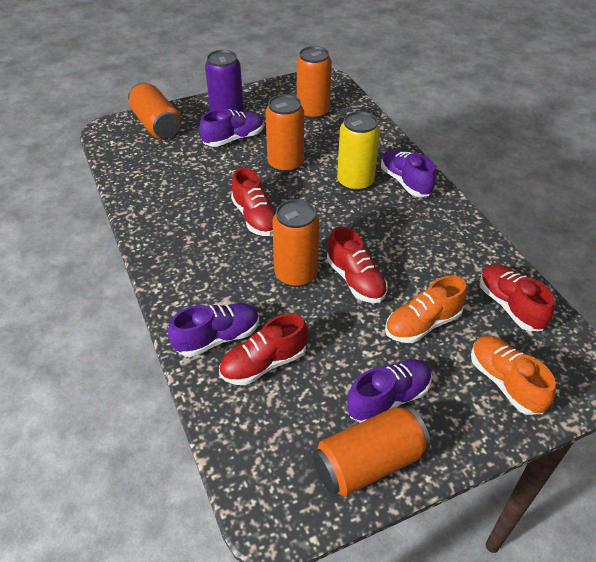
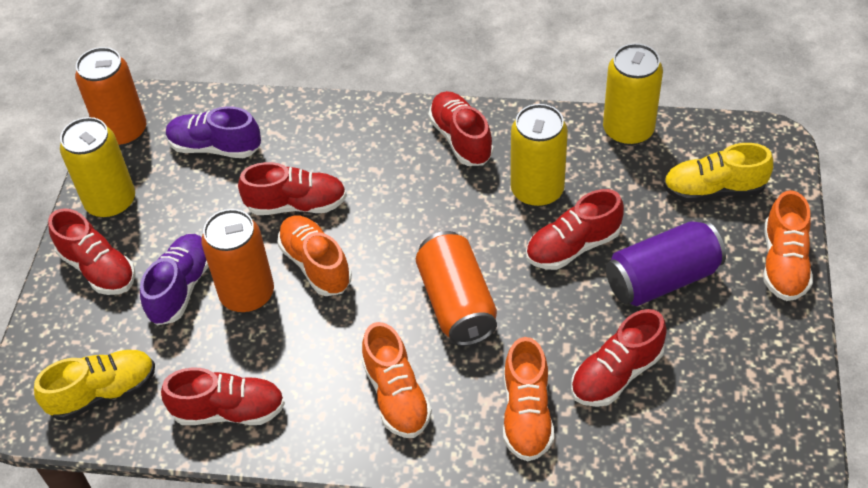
orange can: 5 -> 3
orange shoe: 2 -> 4
purple shoe: 4 -> 2
red shoe: 4 -> 6
yellow can: 1 -> 3
yellow shoe: 0 -> 2

